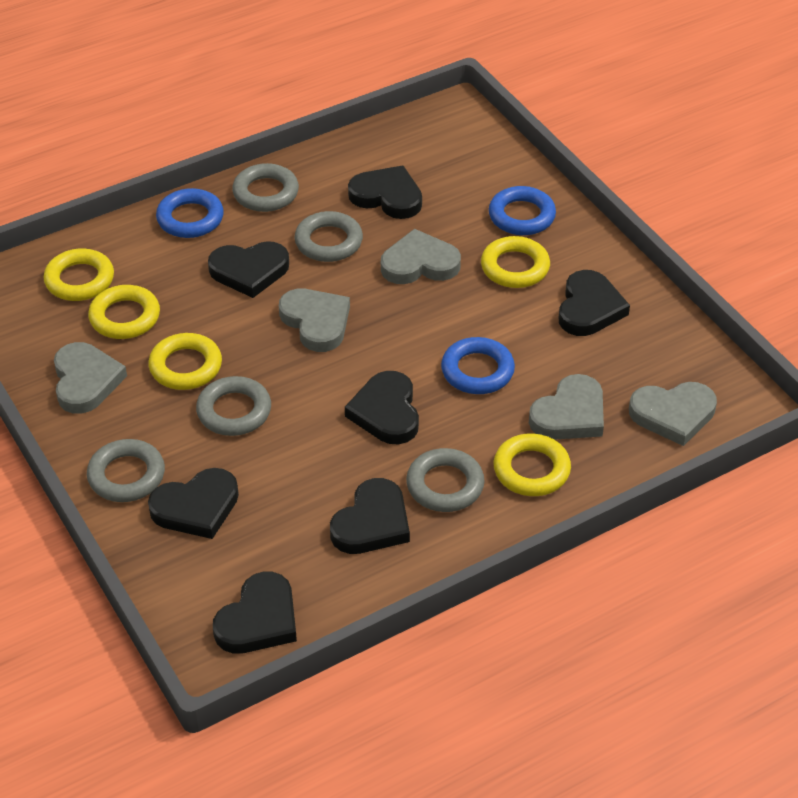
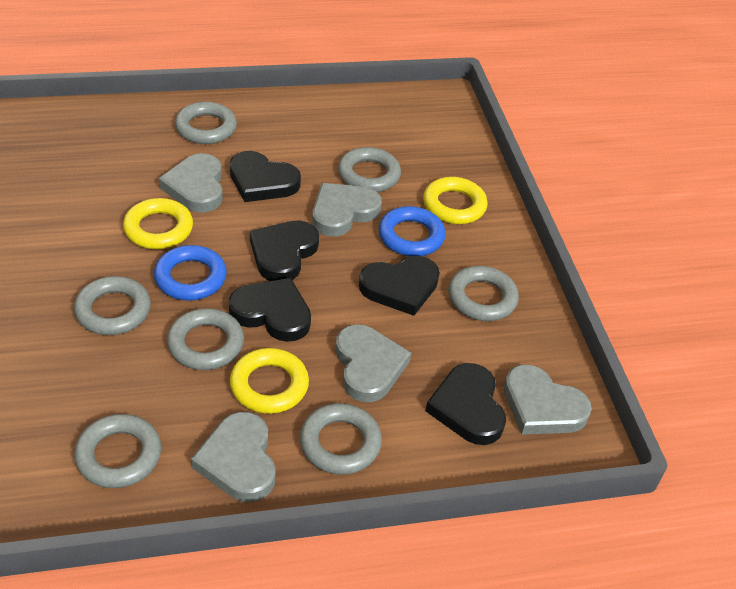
black heart: 7 -> 5
blue ring: 3 -> 2
grey ring: 5 -> 7
yellow ring: 5 -> 3

